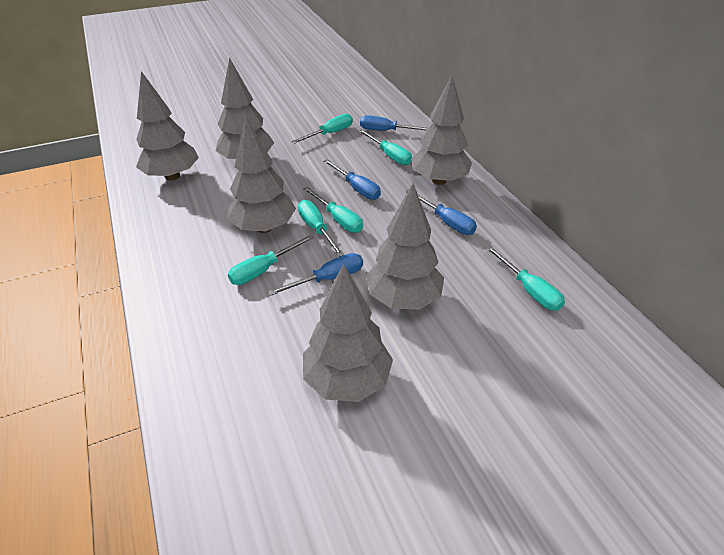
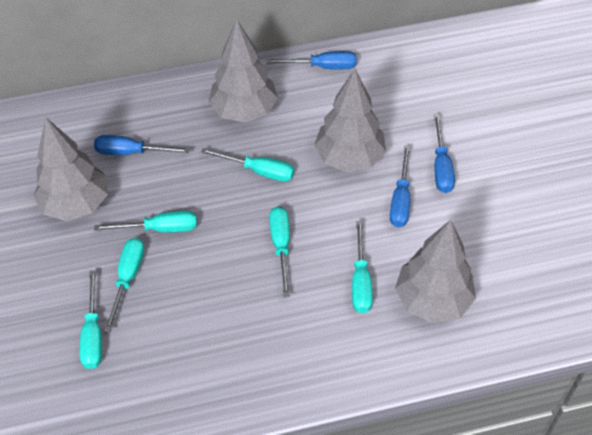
grey tree: 6 -> 4

